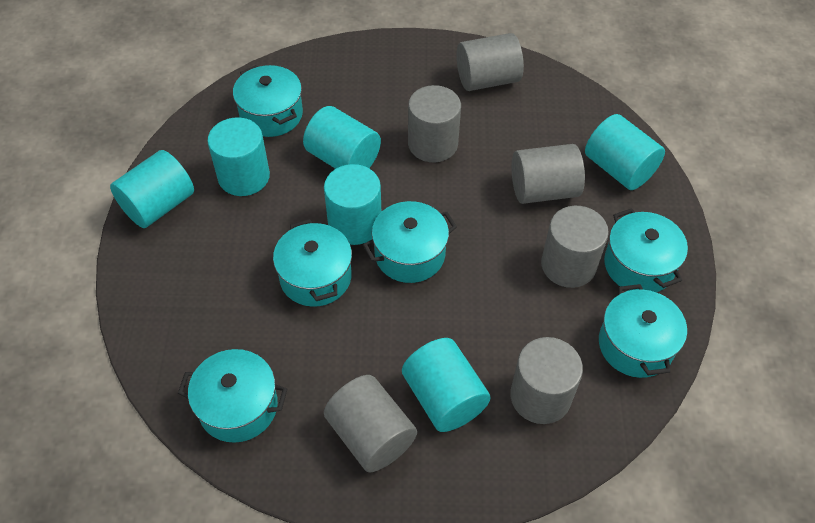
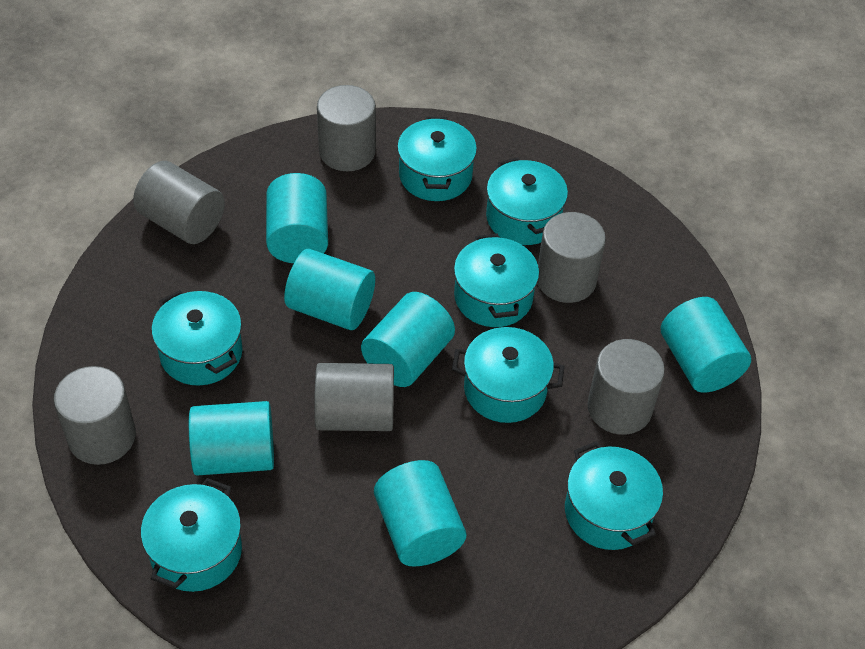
turquoise pot: 6 -> 7

